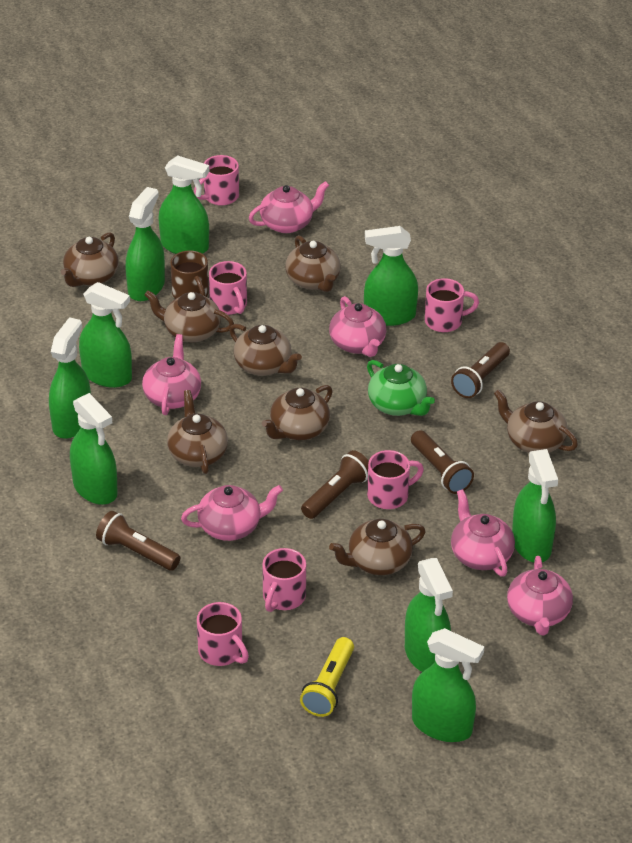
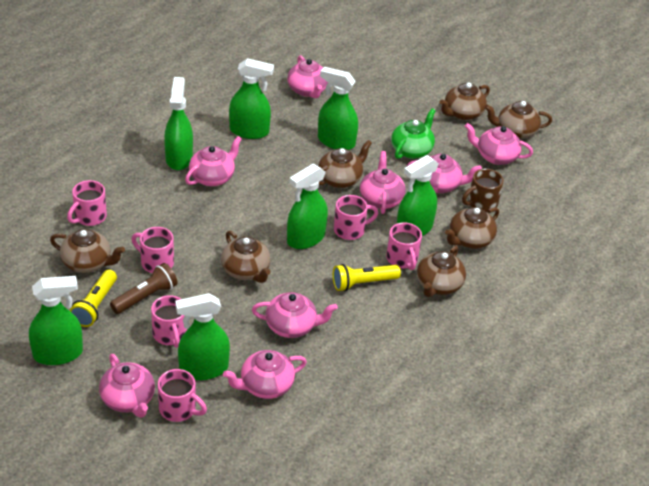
brown flashlight: 4 -> 1
brown teapot: 8 -> 7
green spray bottle: 9 -> 7
pink teapot: 6 -> 8
yellow flashlight: 1 -> 2

